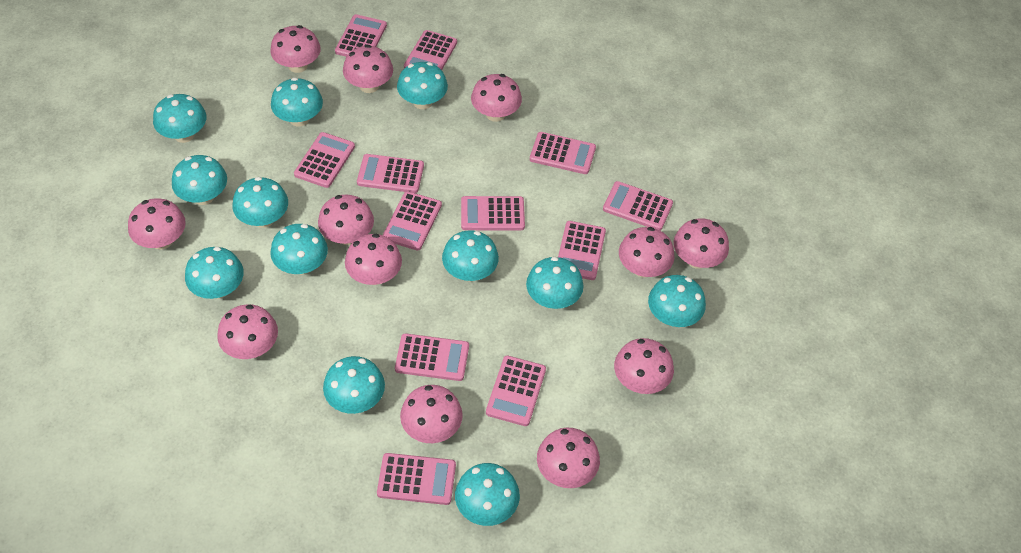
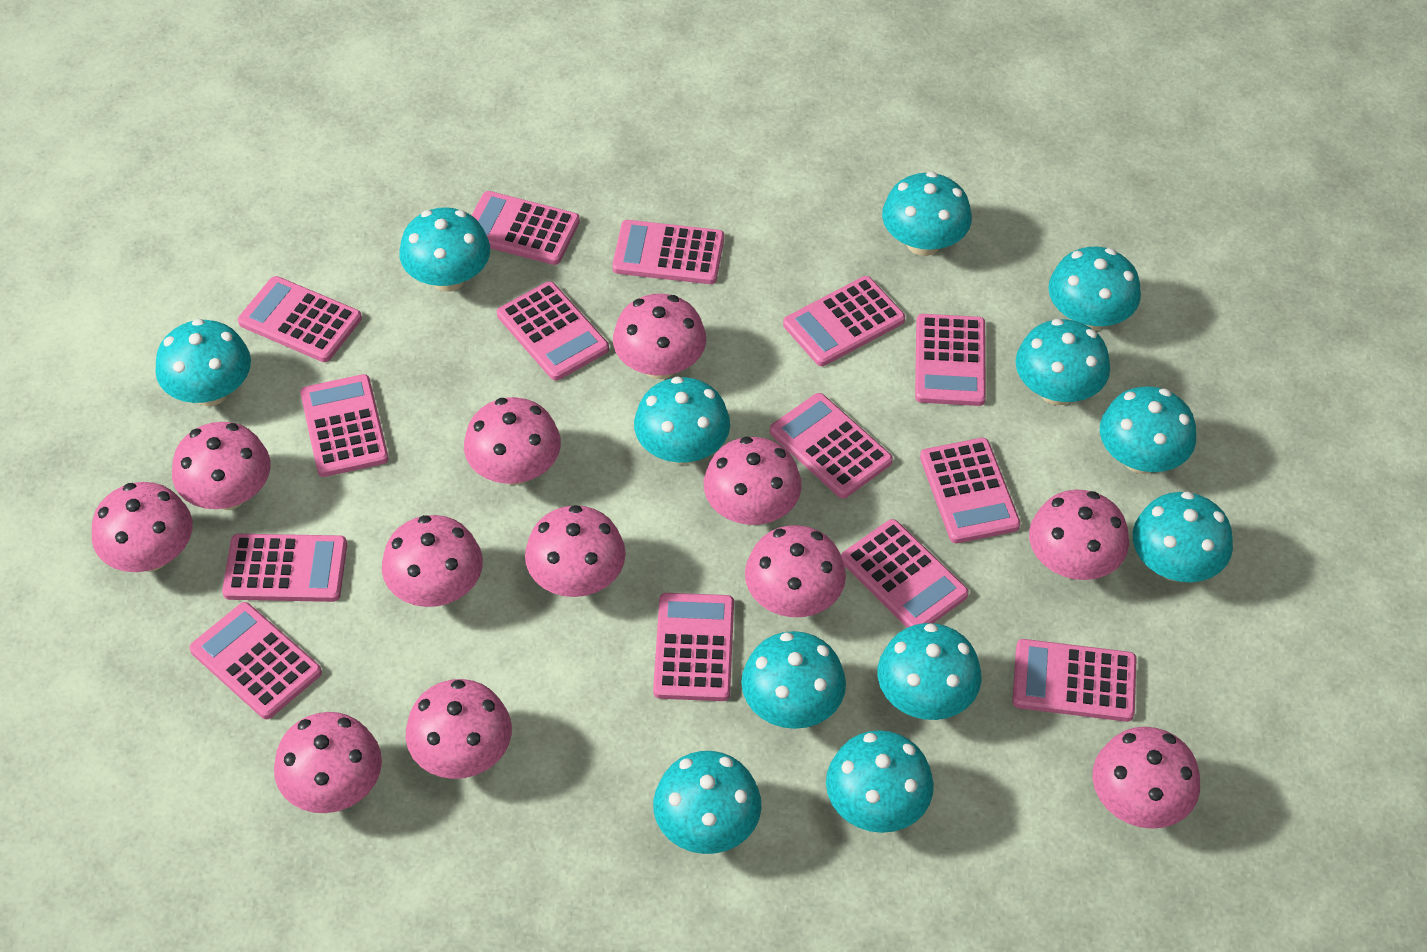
pink calculator: 12 -> 14

